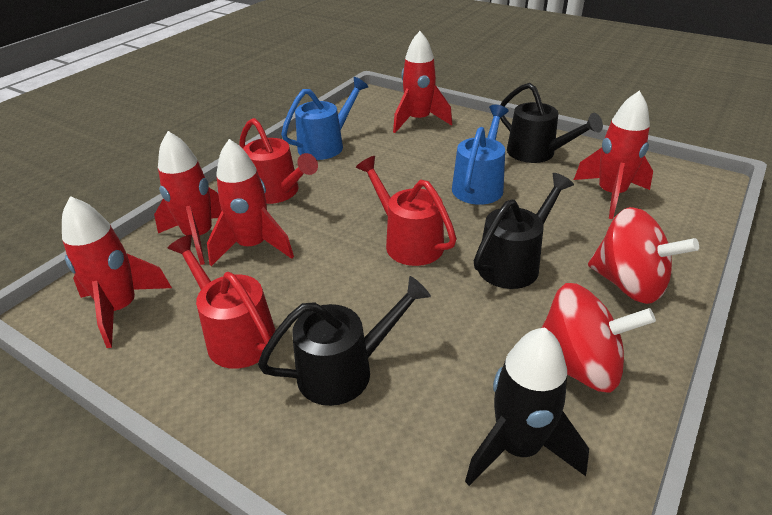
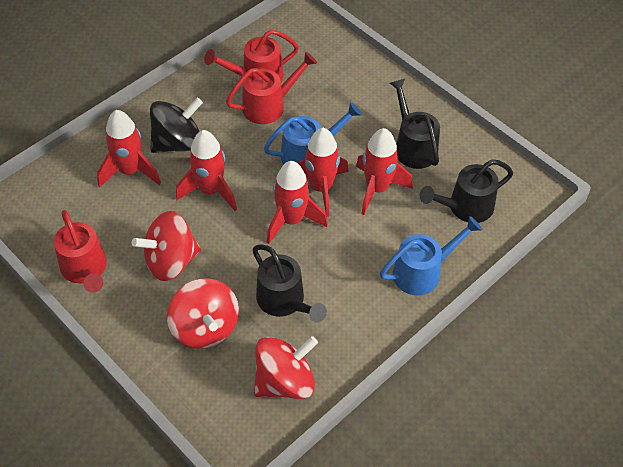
black rocket: 1 -> 0
black spinning top: 0 -> 1
red spinning top: 2 -> 3

